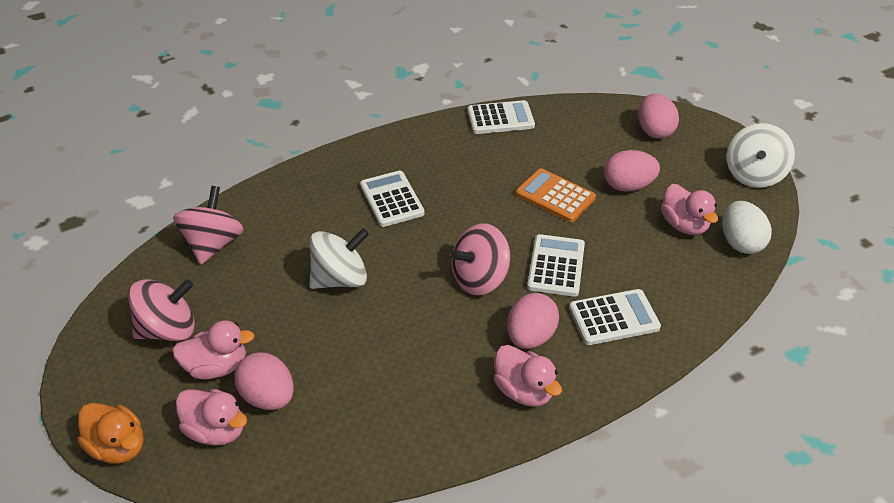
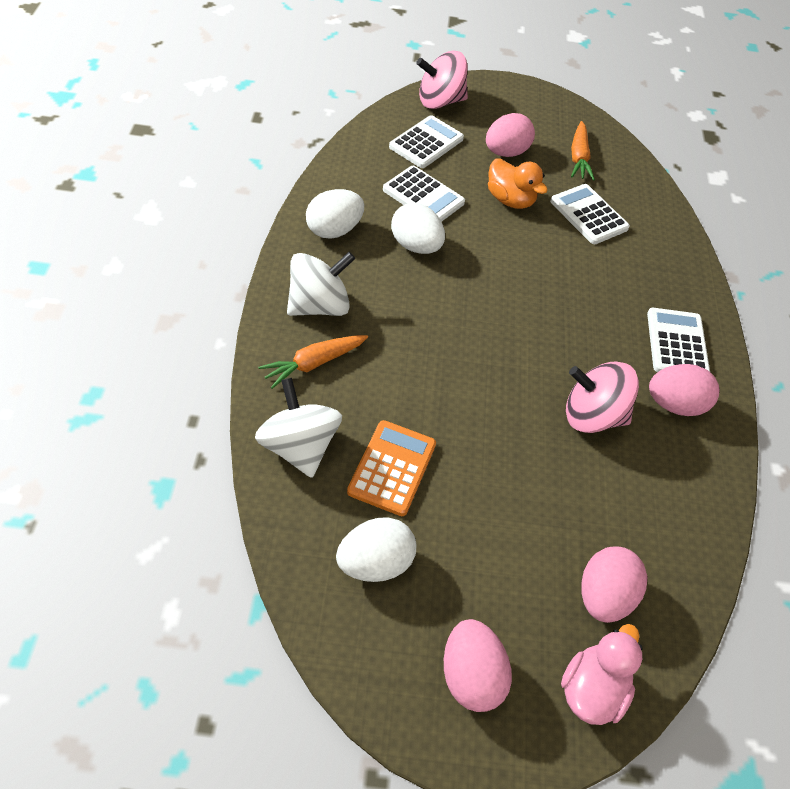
orange carrot: 0 -> 2
pink duck: 4 -> 1
pink spinning top: 3 -> 2
white egg: 1 -> 3

